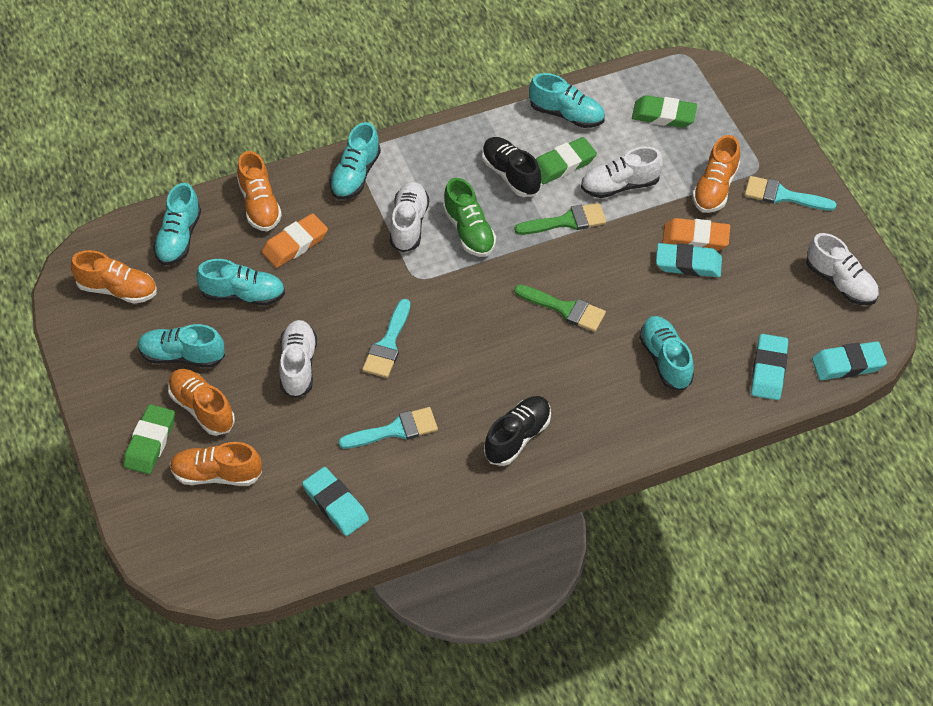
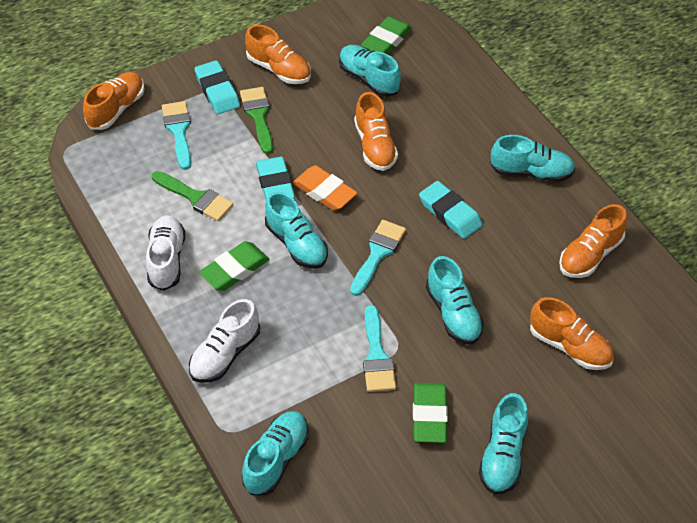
black shoe: 2 -> 0
green shoe: 1 -> 0
orange eraser: 2 -> 1
turquoise eraser: 4 -> 3
white shoe: 4 -> 2

